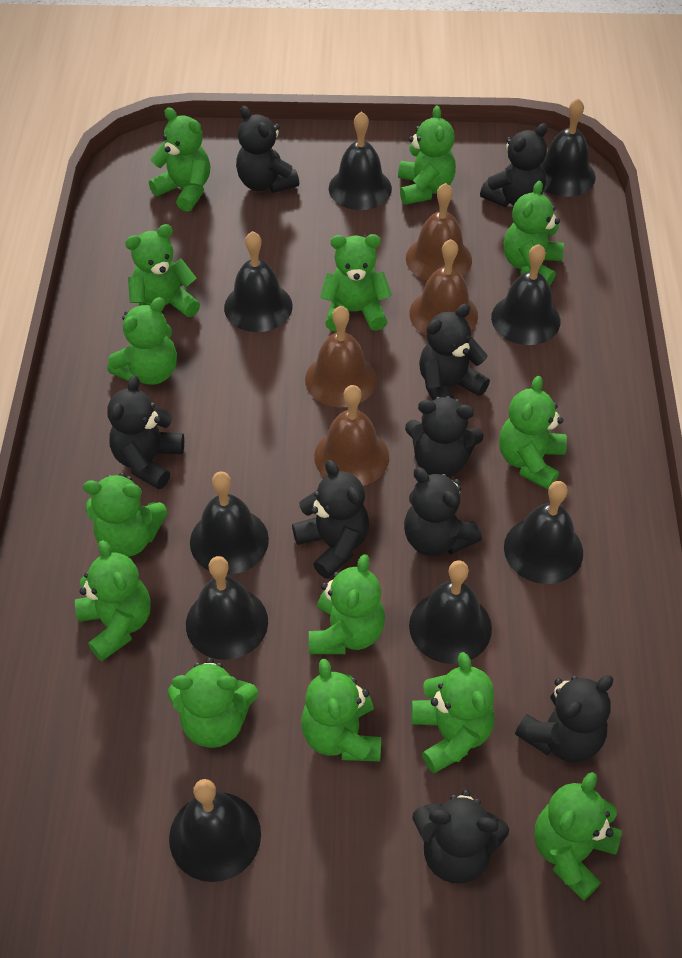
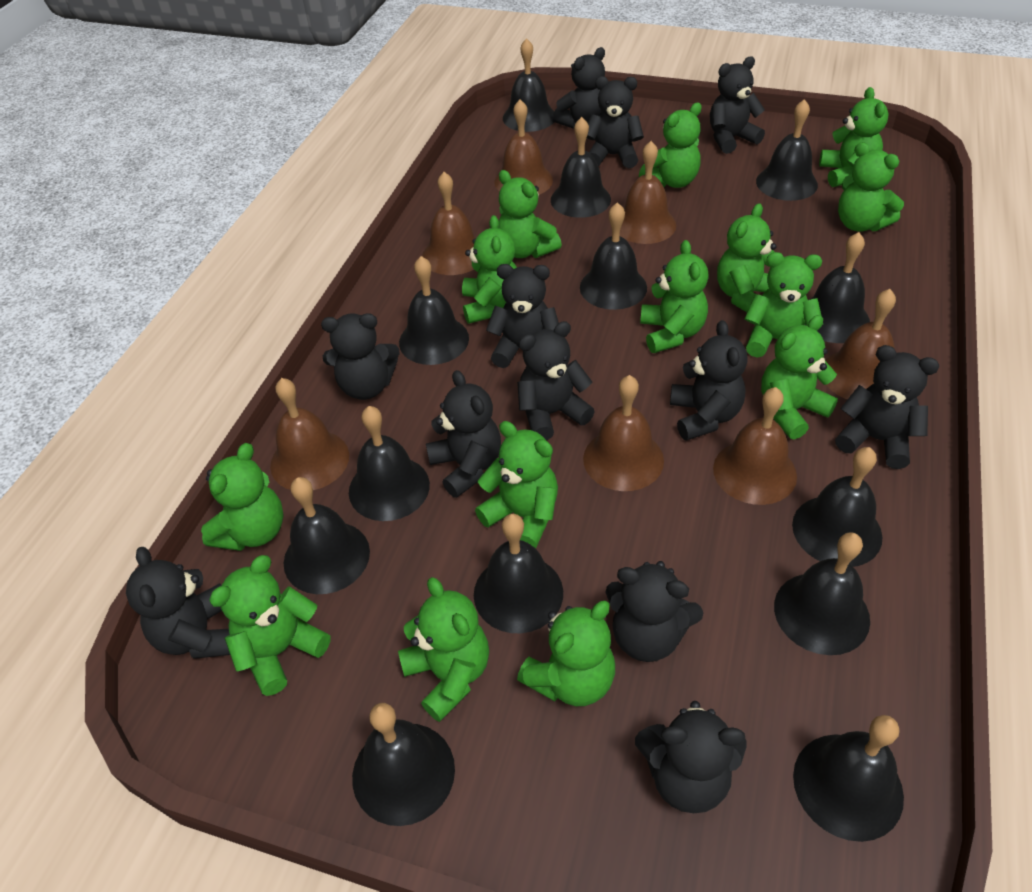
black bell: 9 -> 13
black teddy bear: 9 -> 12
brown bell: 4 -> 7

